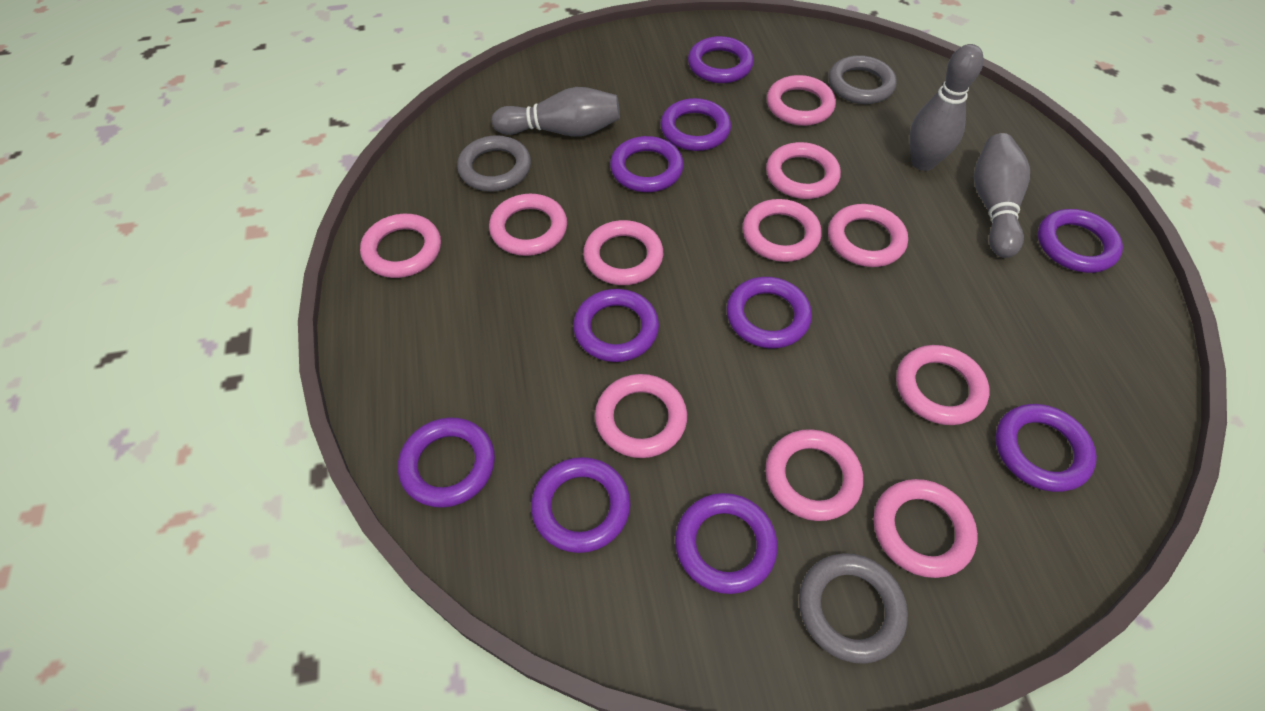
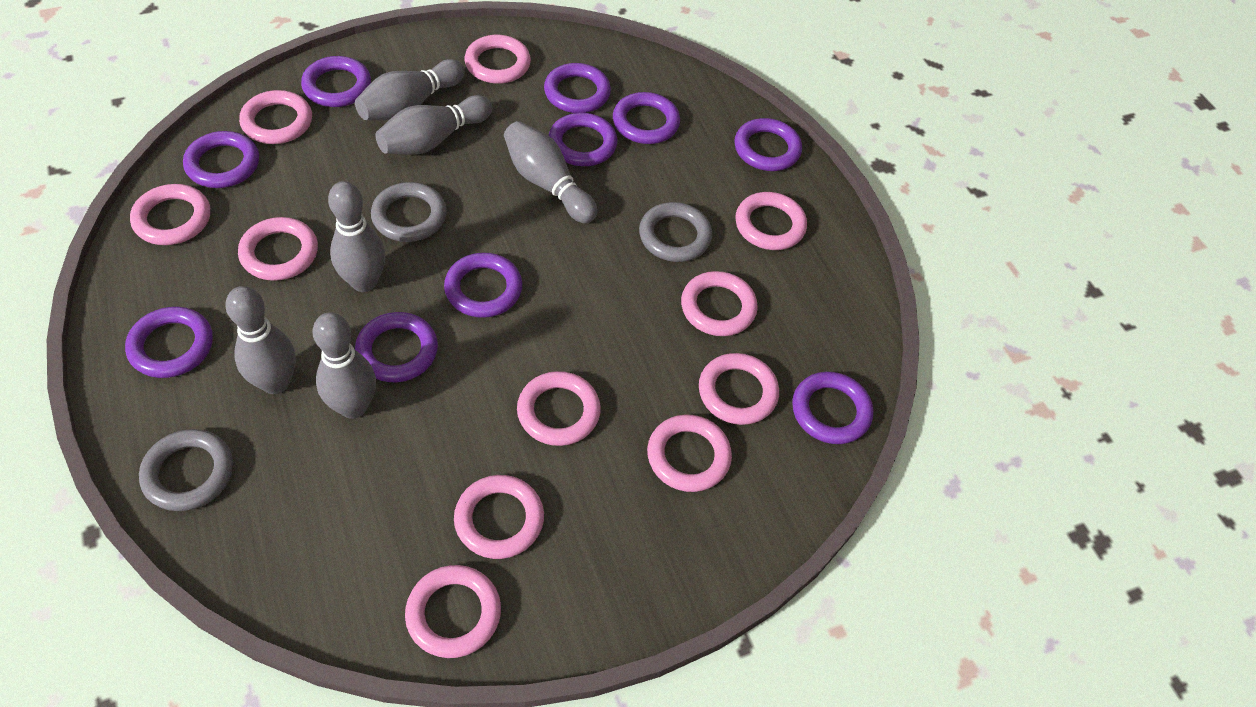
grey bowling pin: 3 -> 6

